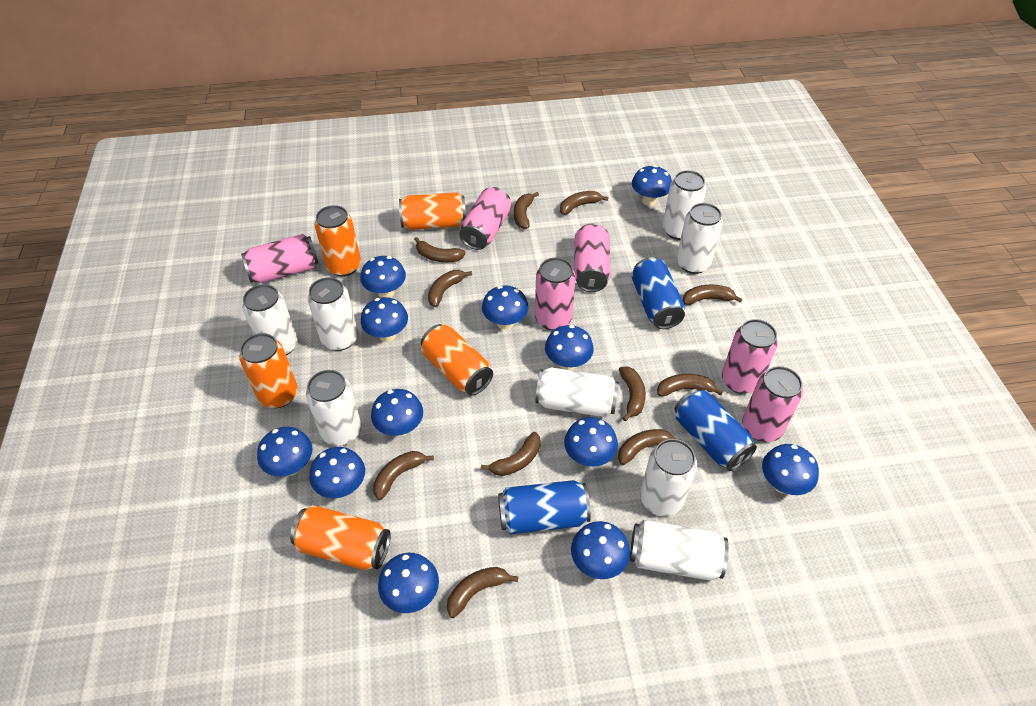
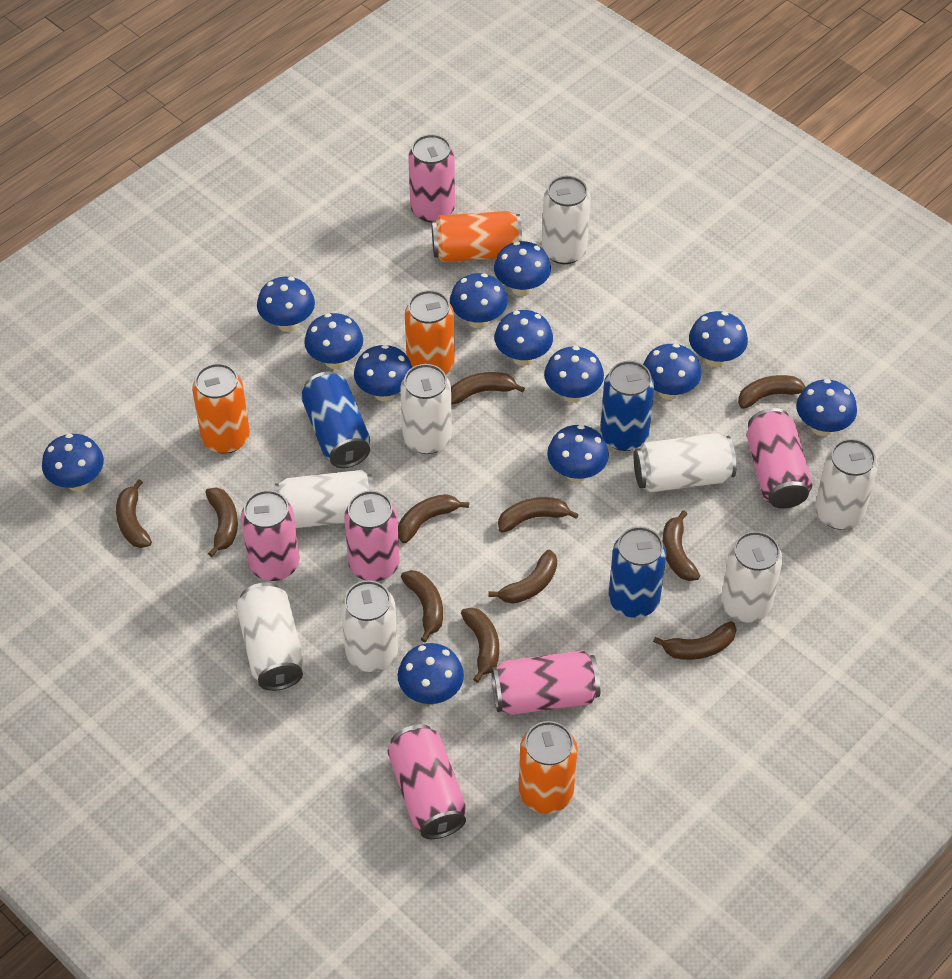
blue mushroom: 12 -> 13
orange can: 5 -> 4

